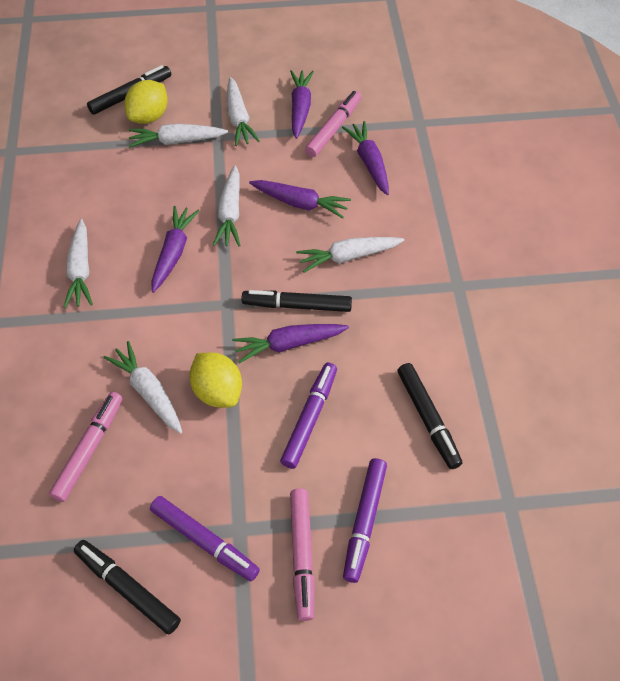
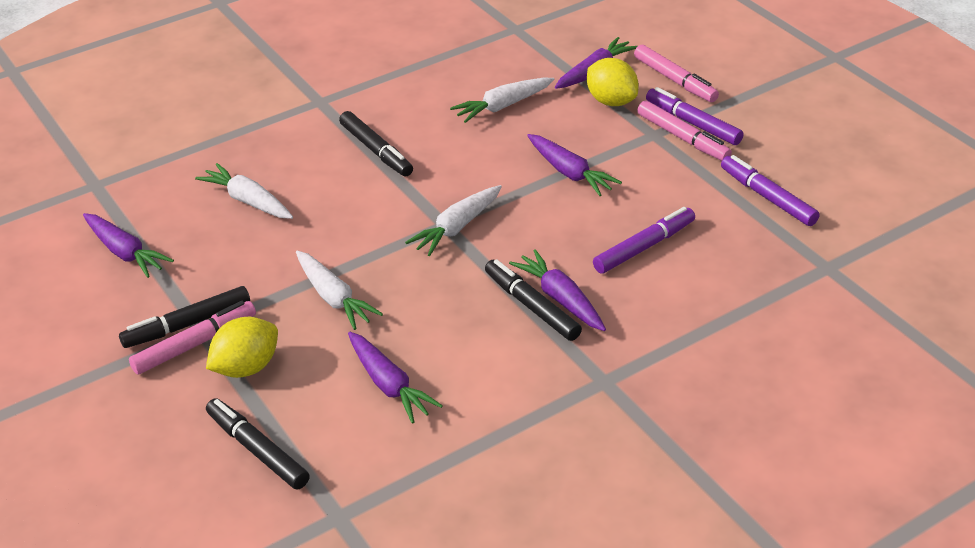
white carrot: 6 -> 4

